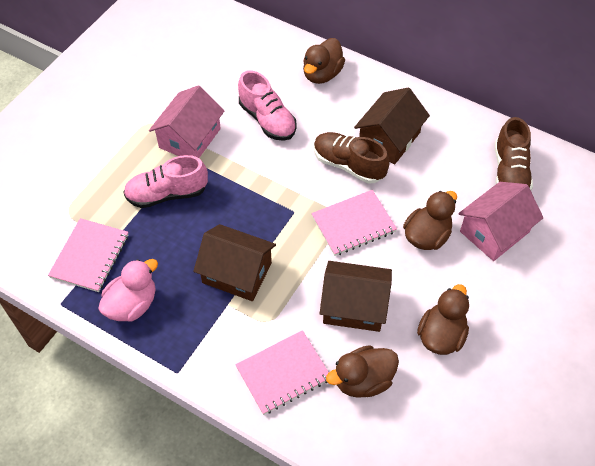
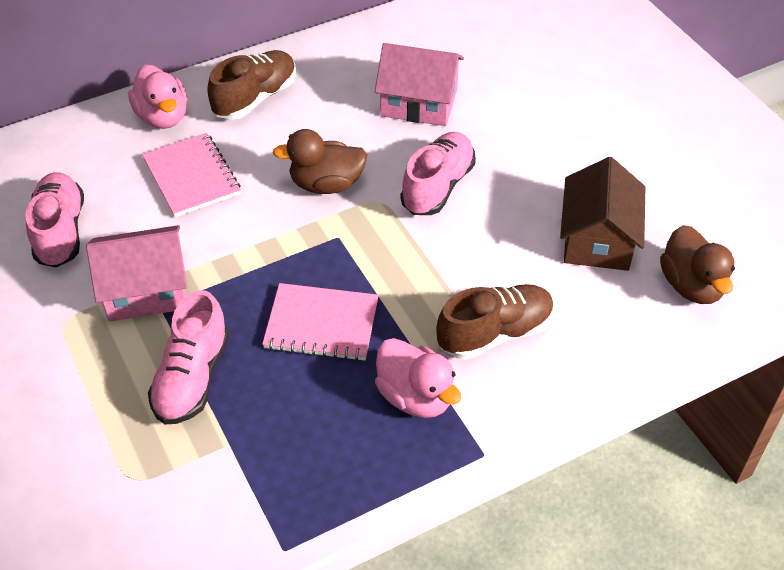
brown duck: 4 -> 2
brown house: 3 -> 1
pink duck: 1 -> 2
pink notebook: 3 -> 2
pink shoe: 2 -> 3

